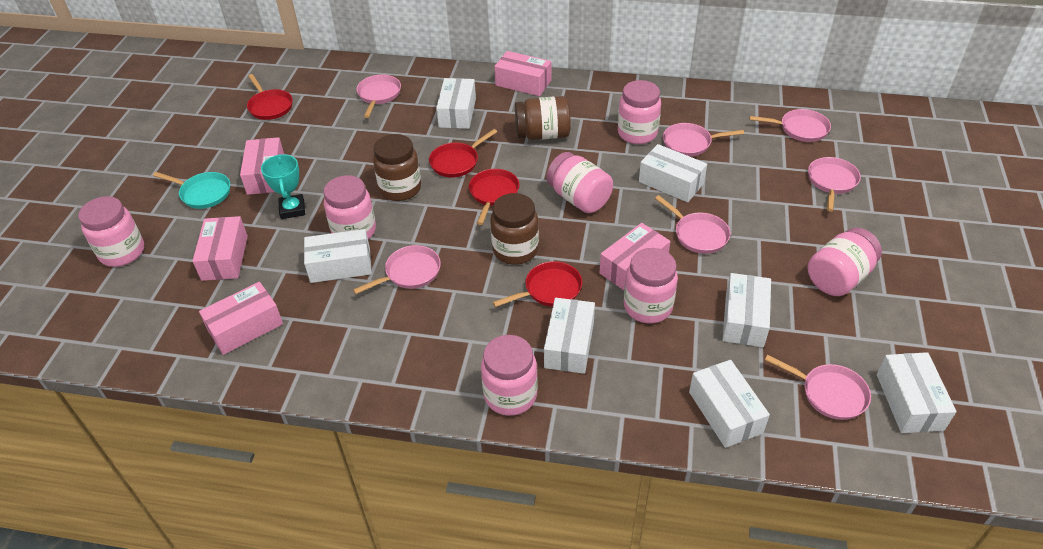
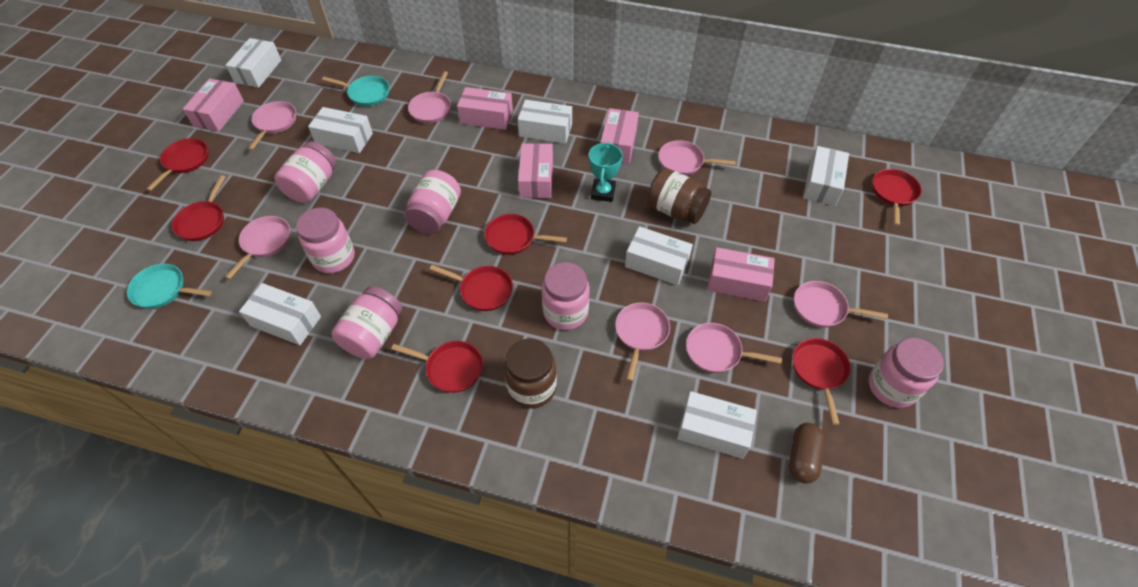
brown capsule: 0 -> 1
brown jar: 3 -> 2
pink jar: 7 -> 6
red pan: 4 -> 7
turquoise pan: 1 -> 2

